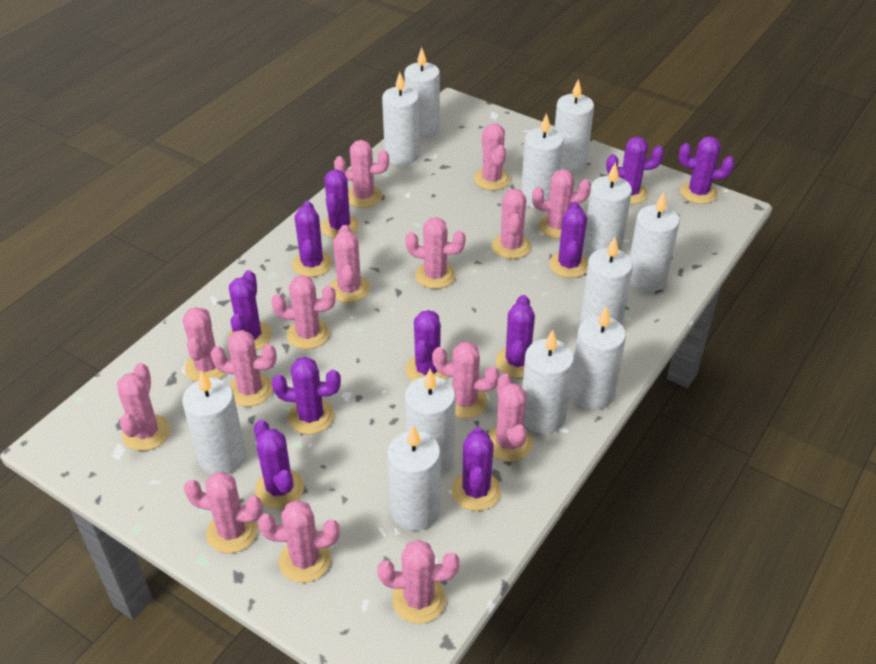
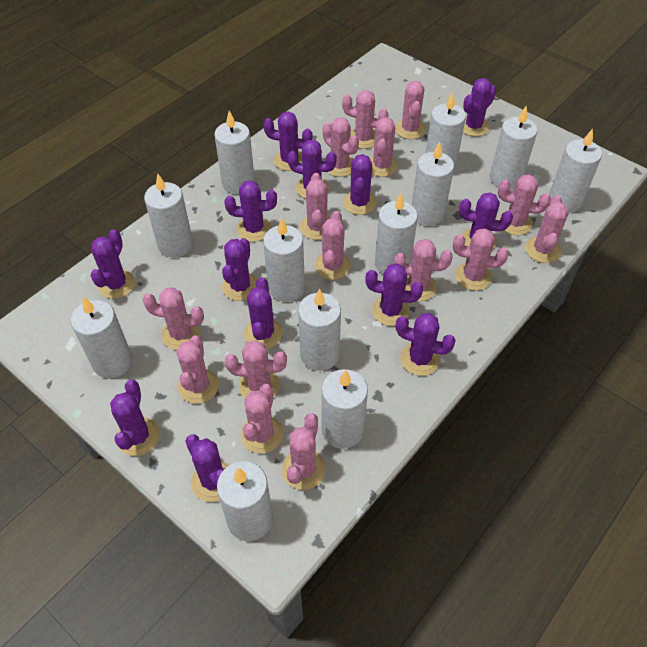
purple cactus: 11 -> 13

